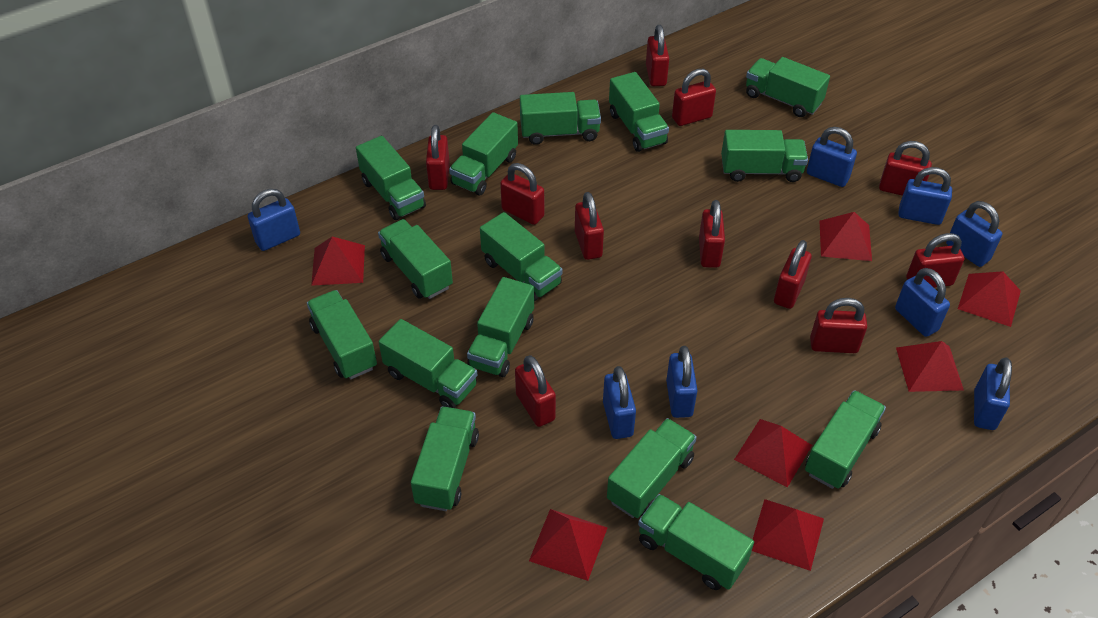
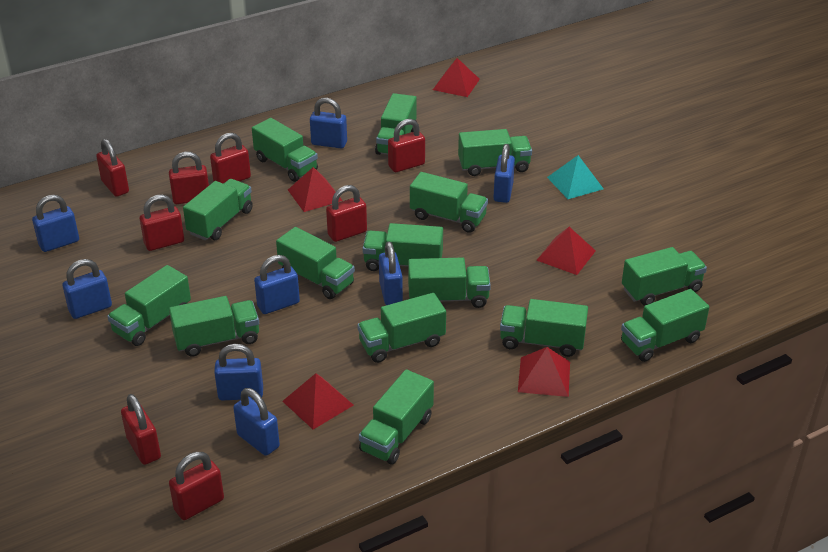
red padlock: 11 -> 8
red pyramid: 7 -> 5
turquoise pyramid: 0 -> 1

